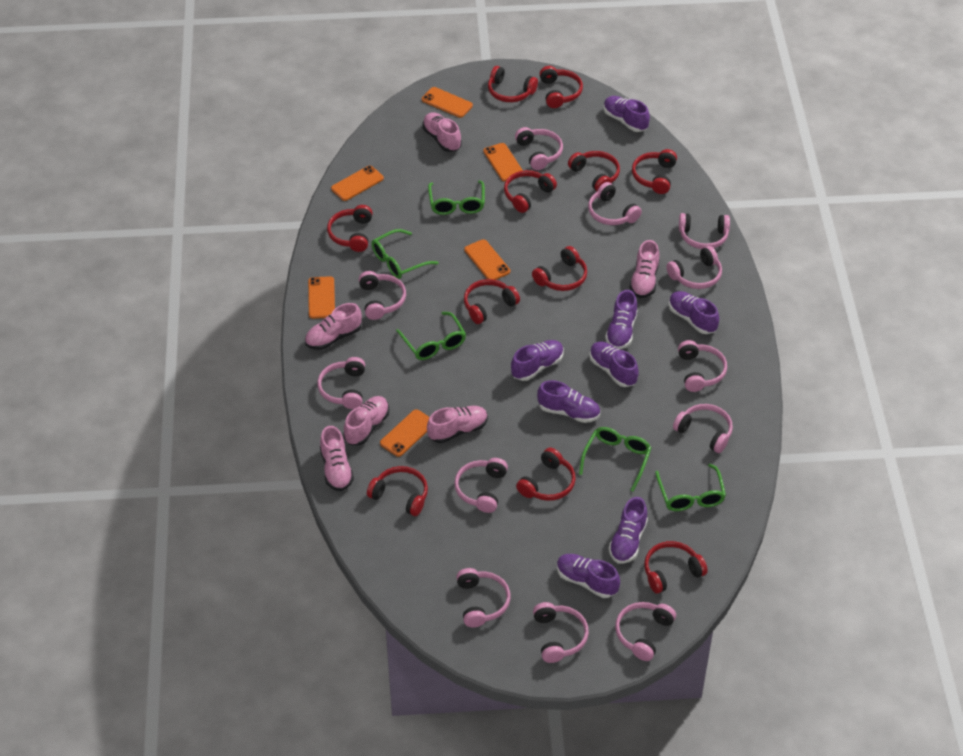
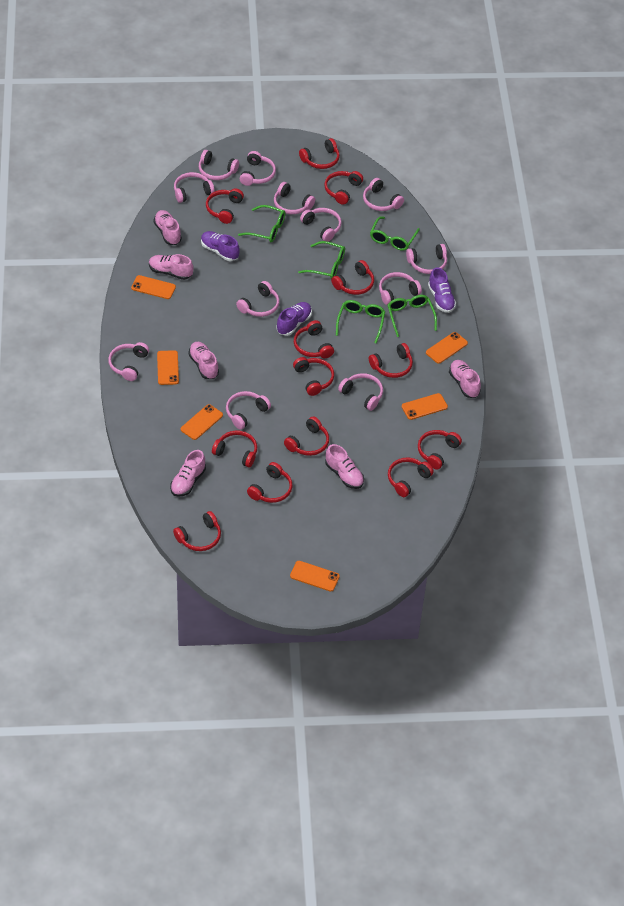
purple shoe: 8 -> 3
red headphones: 11 -> 13

